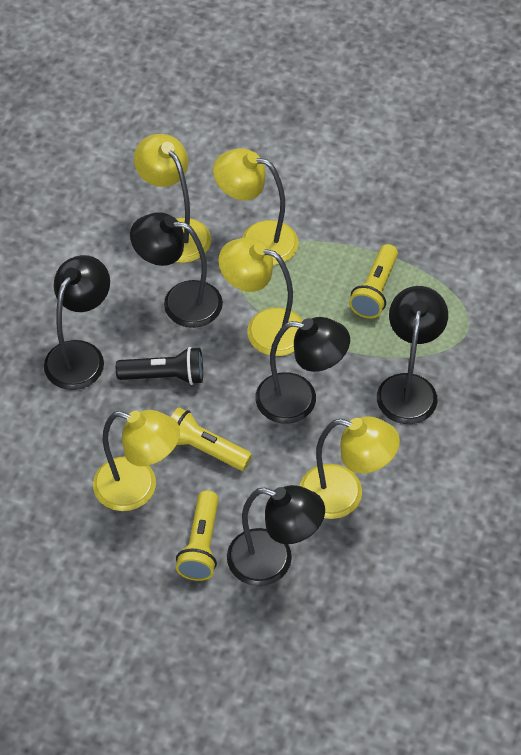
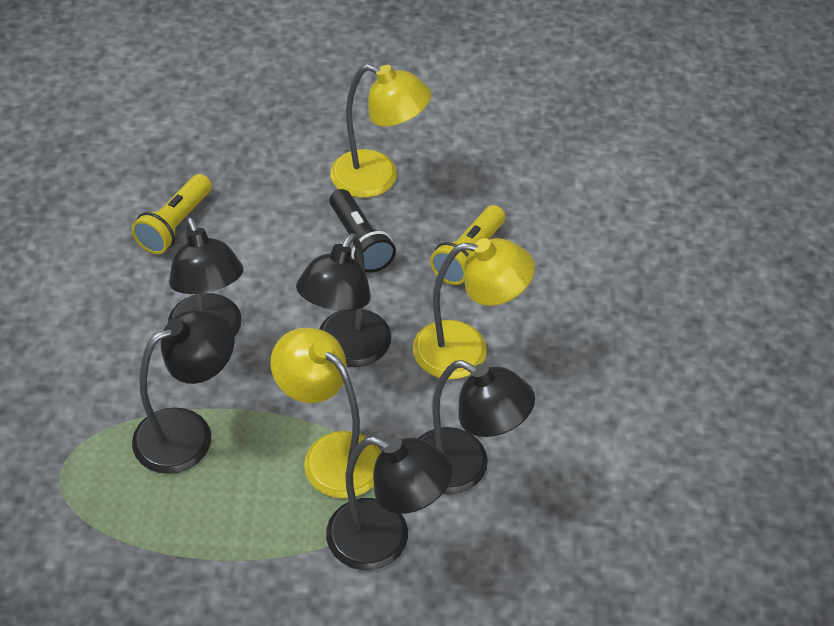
yellow flashlight: 3 -> 2
yellow lamp: 5 -> 3

